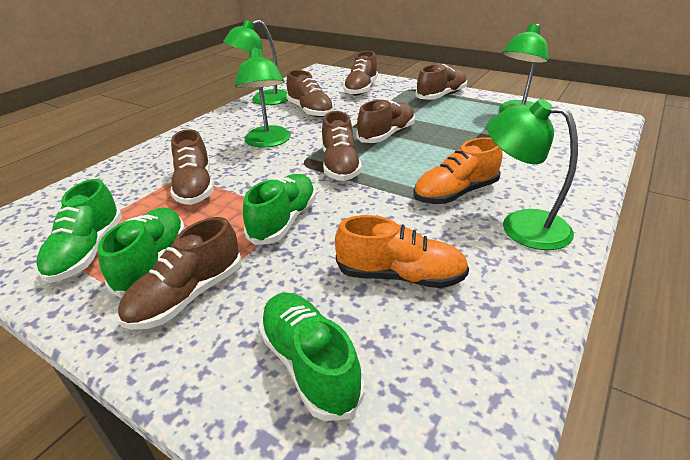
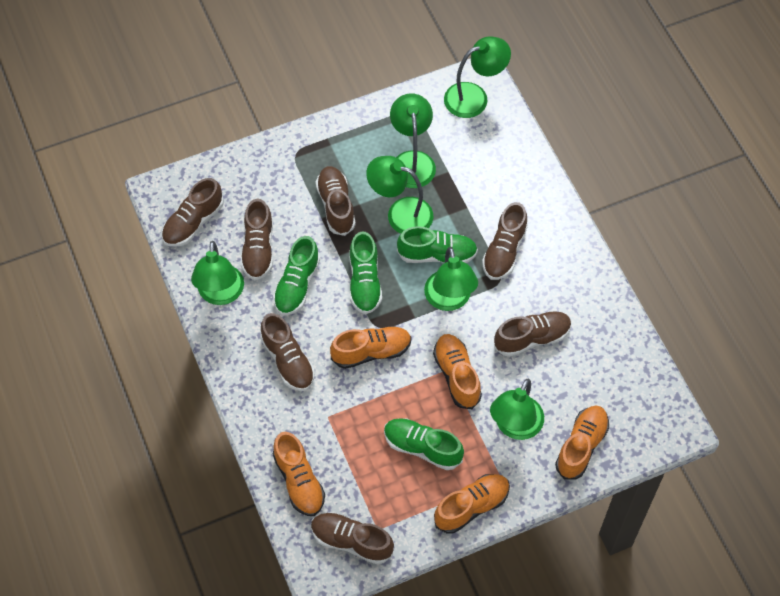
green lamp: 4 -> 6
orange shoe: 2 -> 5

